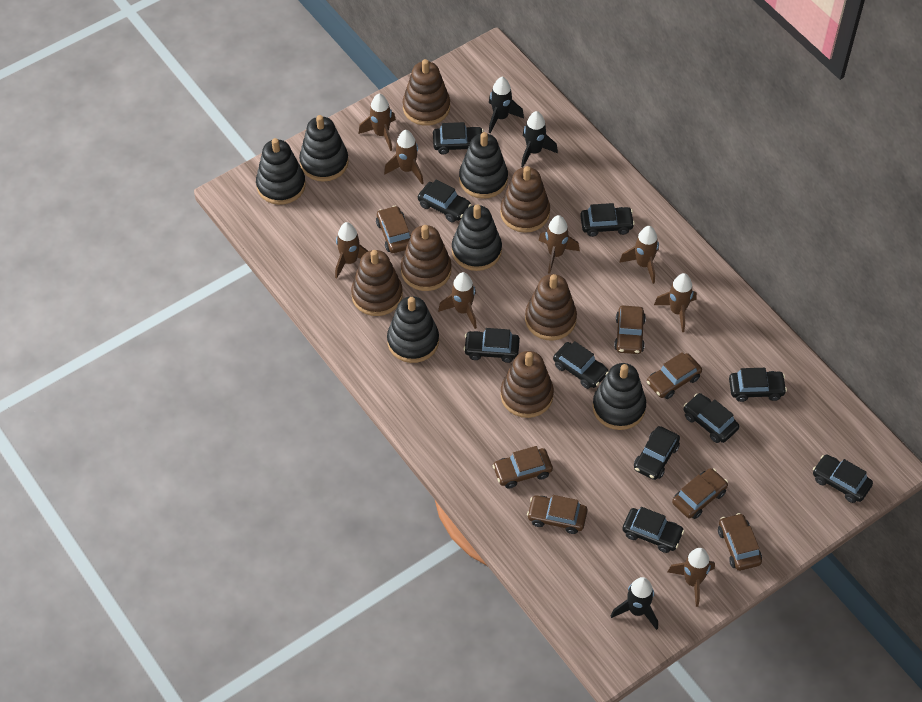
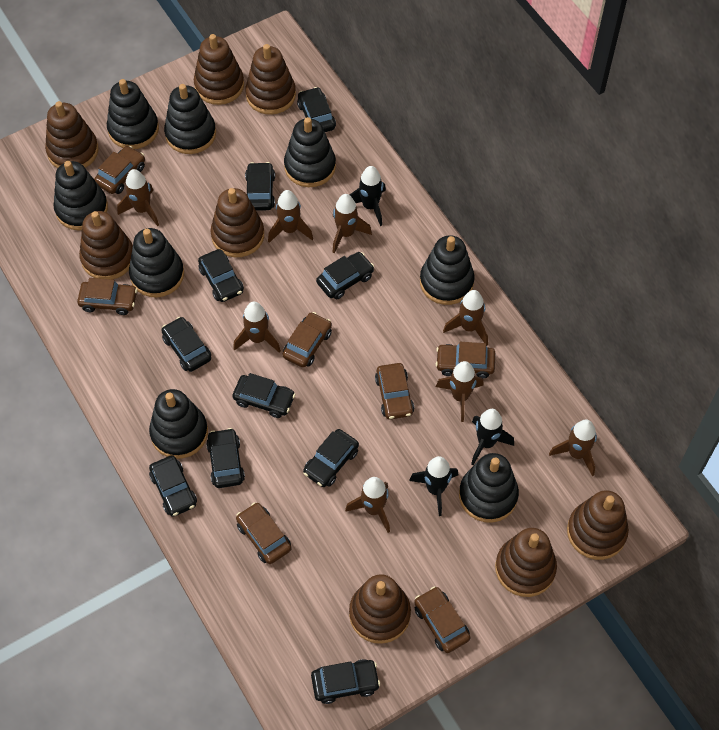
black stacking toy: 6 -> 8
brown stacking toy: 6 -> 8

